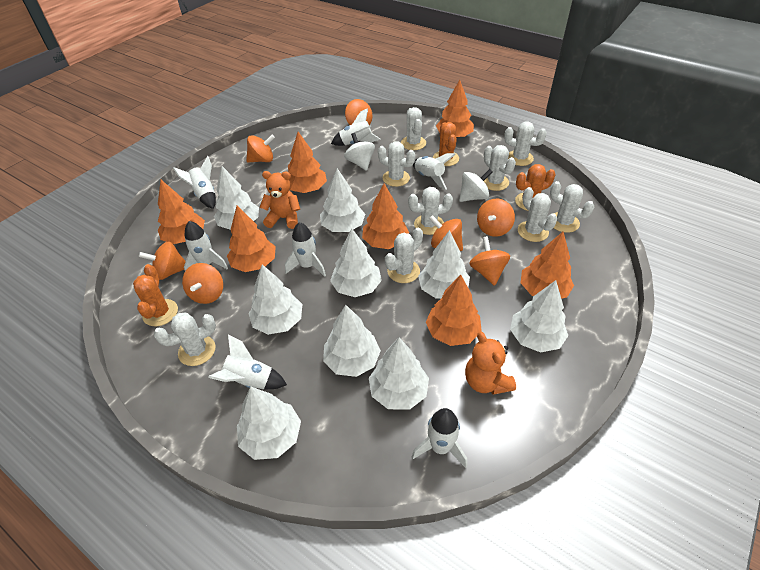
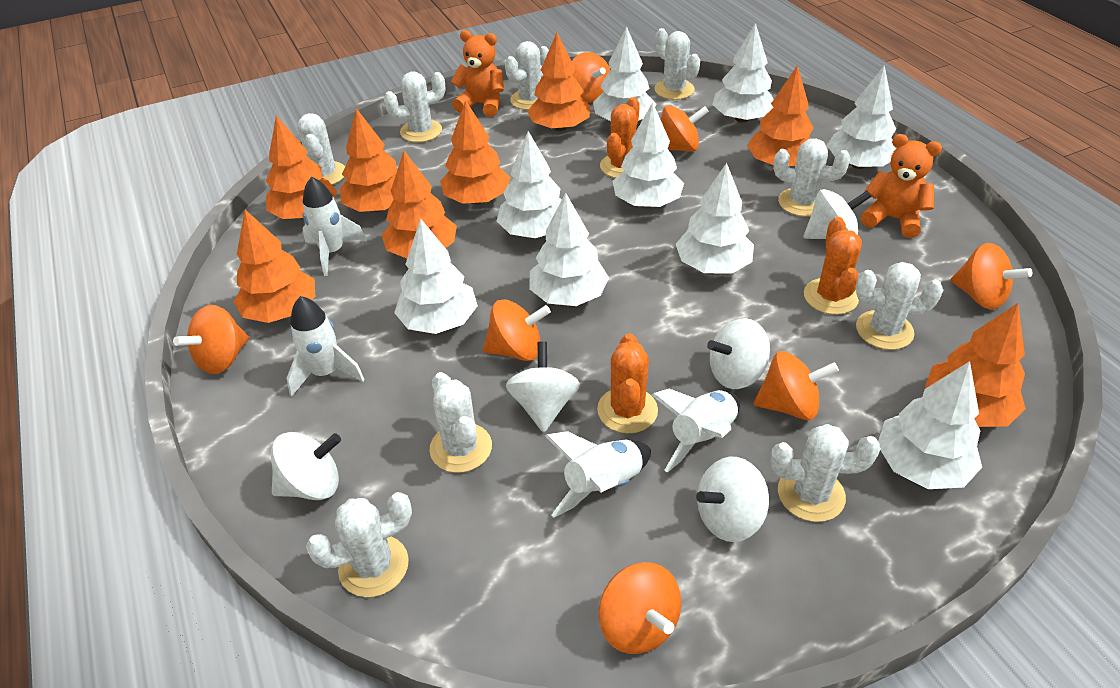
orange tree: 7 -> 8
white rocket: 7 -> 4
white spinning top: 2 -> 5

